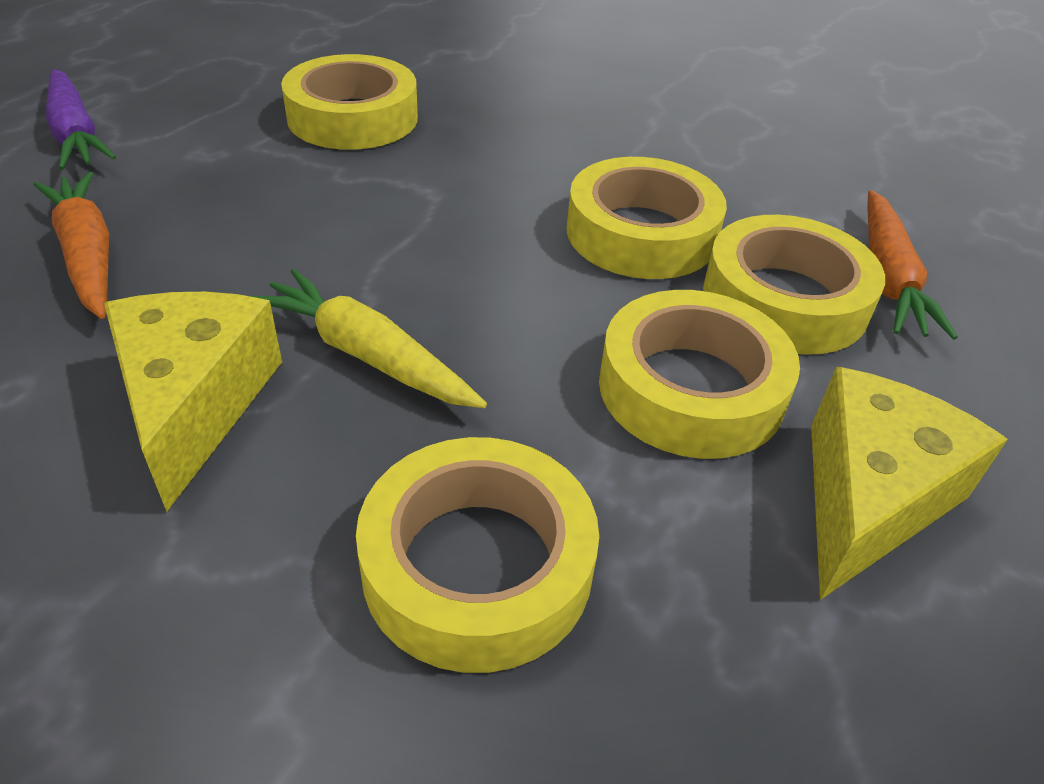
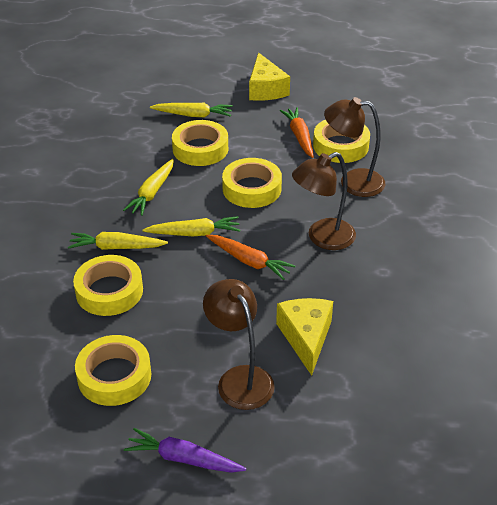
brown lamp: 0 -> 3
yellow carrot: 1 -> 4

